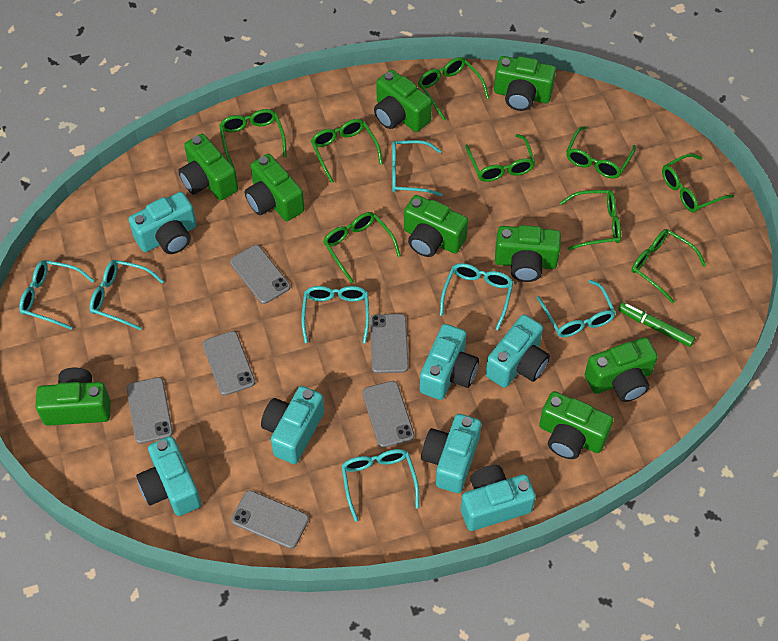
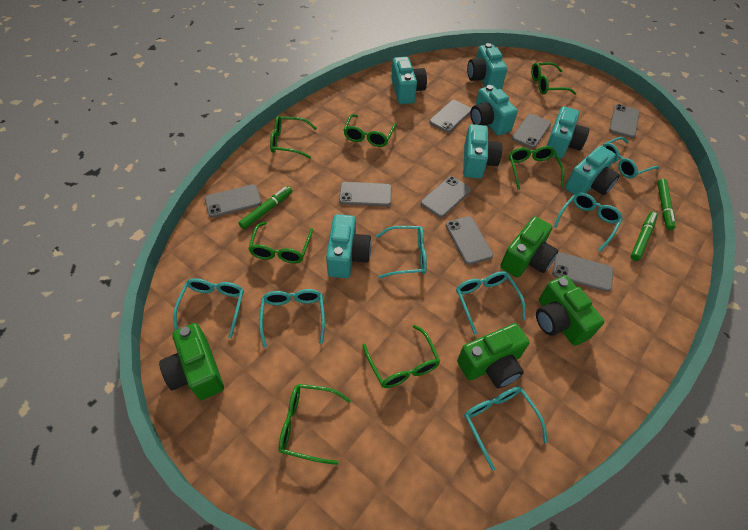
green camera: 9 -> 4
green glasses: 9 -> 7
green marker: 1 -> 3
grey phone: 6 -> 8

